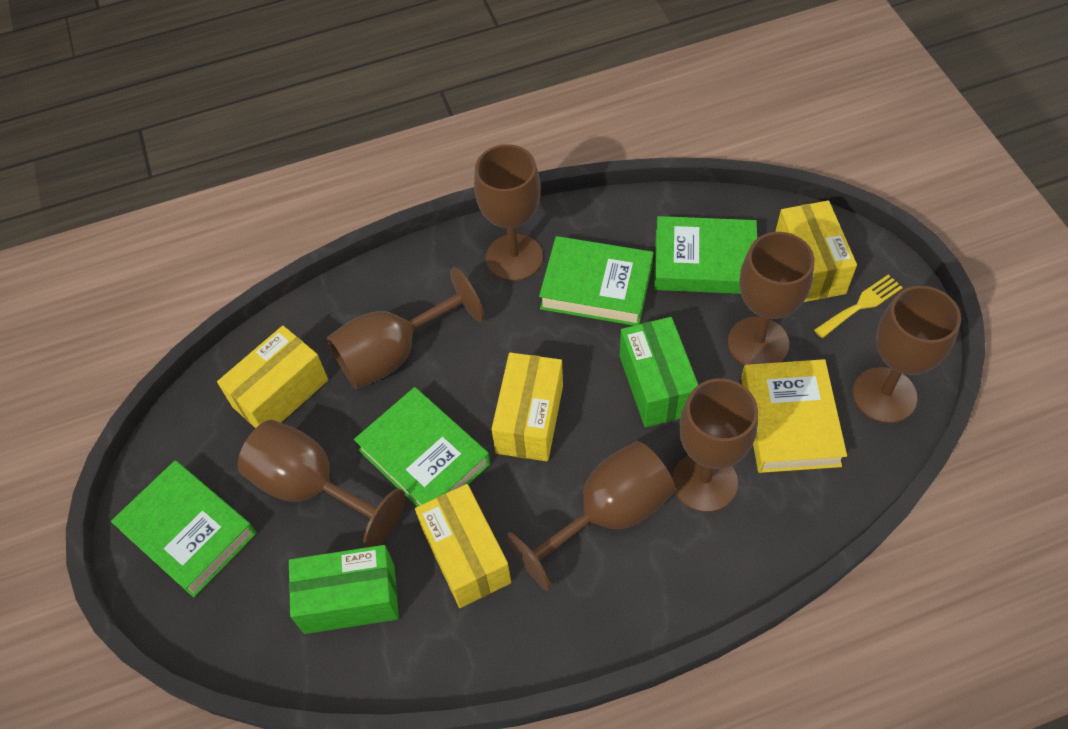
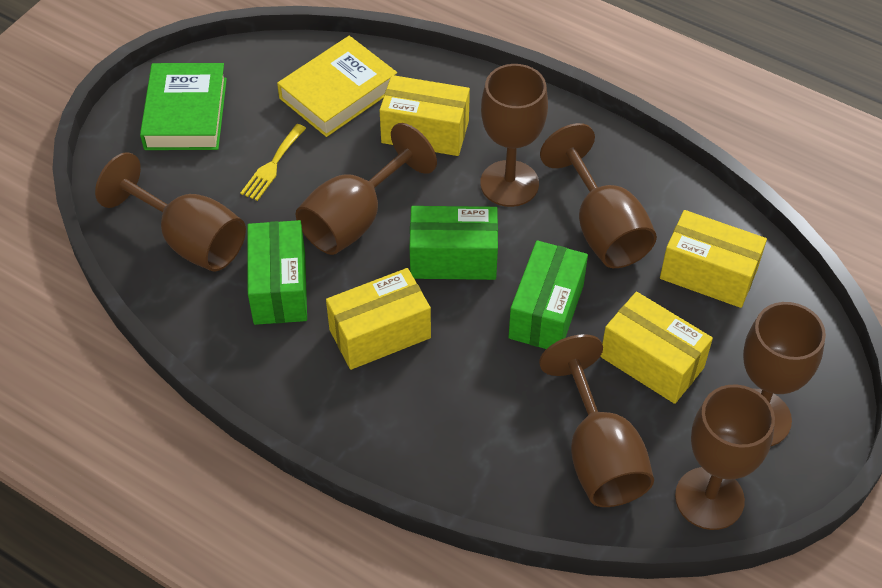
green book: 4 -> 1
green box: 2 -> 3

